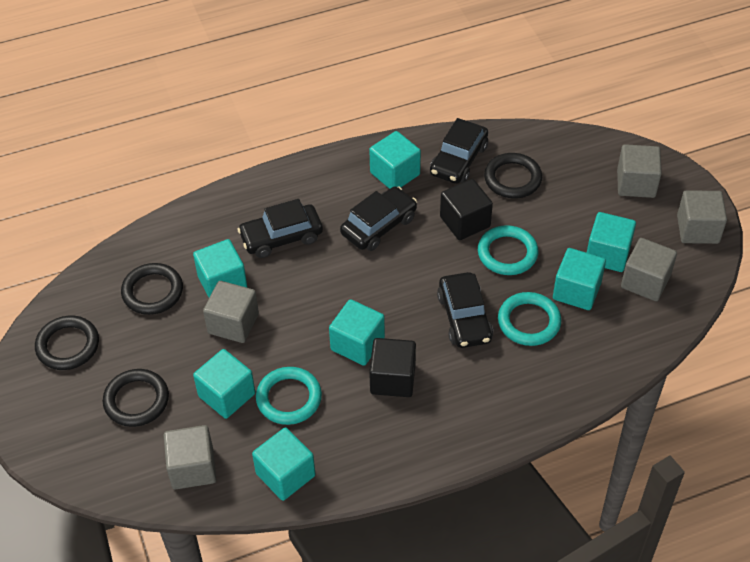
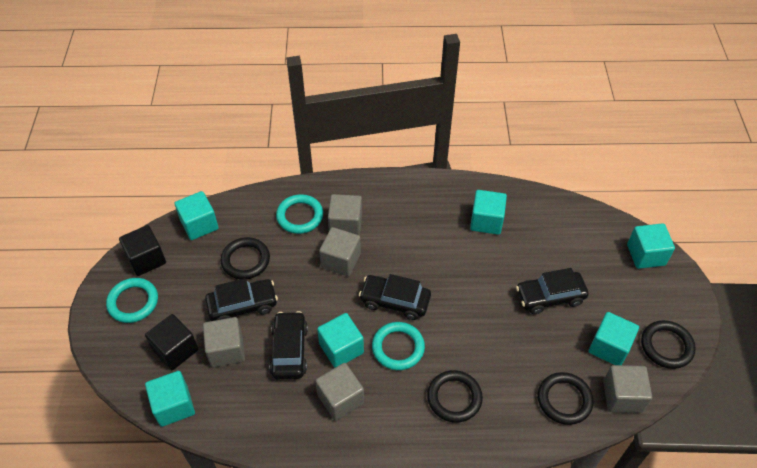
turquoise cube: 7 -> 6

